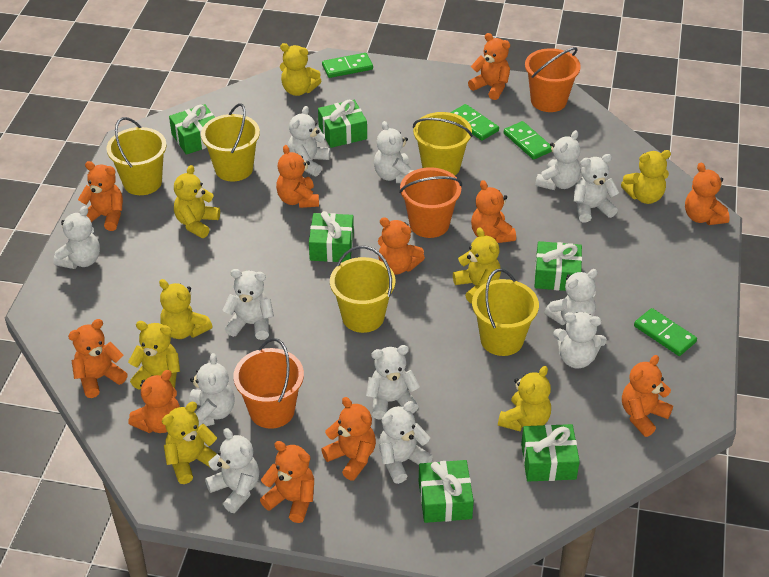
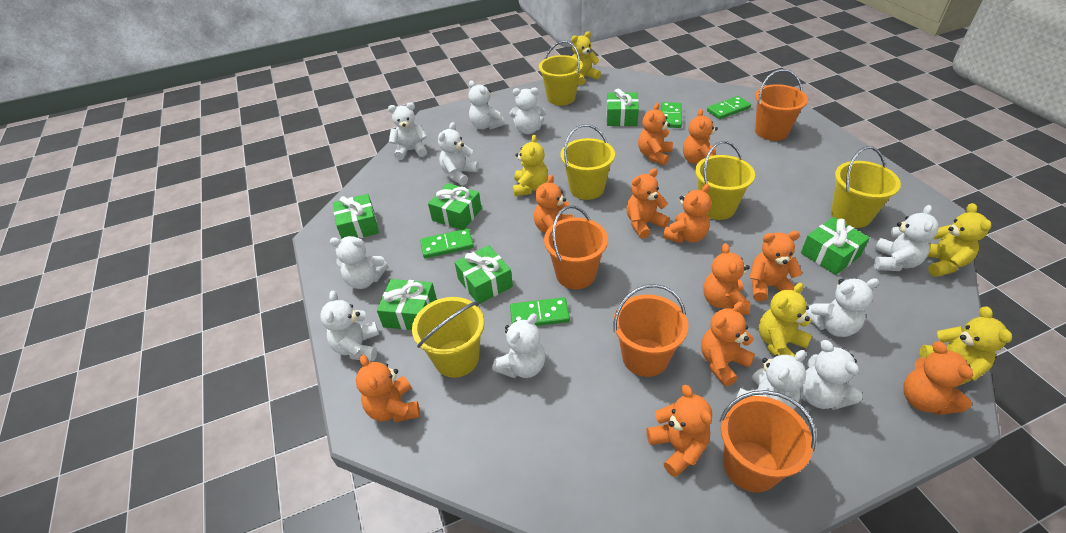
orange bucket: 3 -> 4
white teddy bear: 12 -> 11
yellow teddy bear: 8 -> 5

